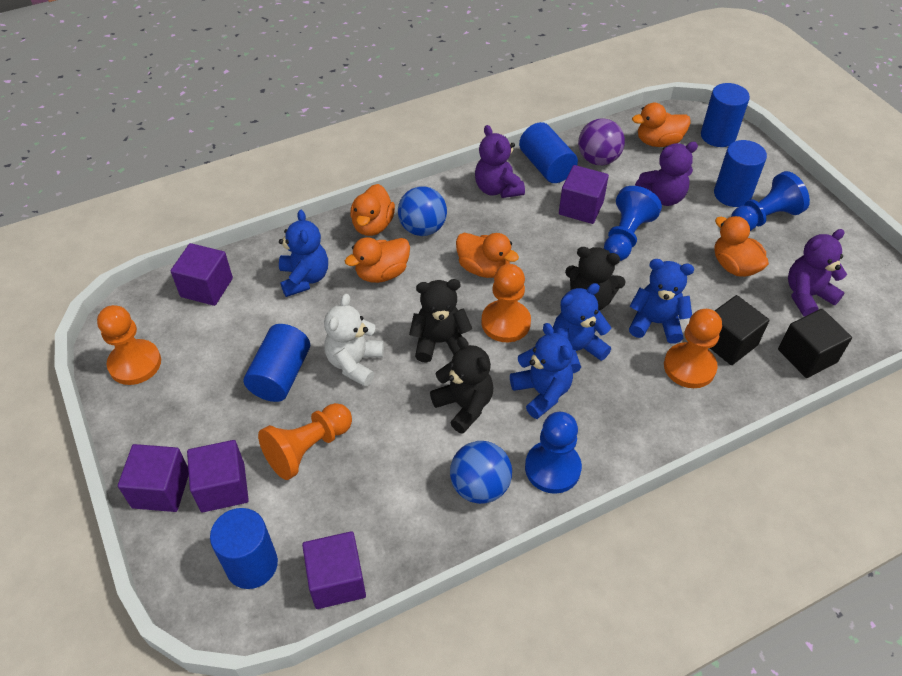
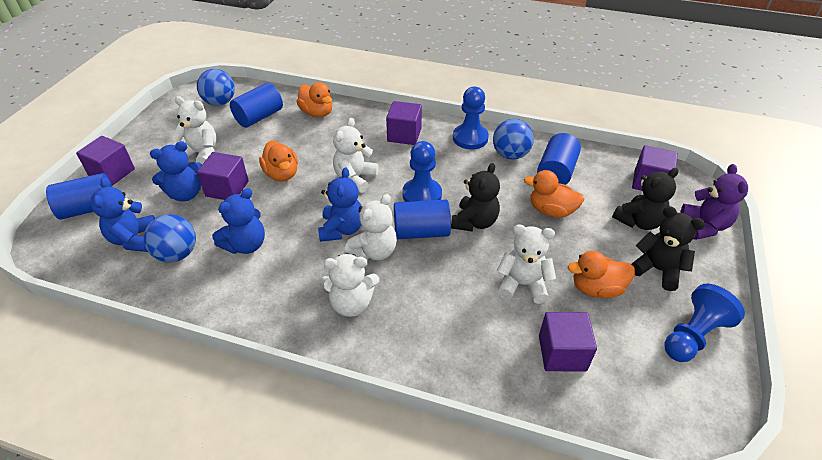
black cube: 2 -> 0
blue ball: 2 -> 3
blue cylinder: 5 -> 4
orange duck: 5 -> 4
orange pawn: 4 -> 0
purple ball: 1 -> 0
purple teddy bear: 3 -> 1
white teddy bear: 1 -> 5

